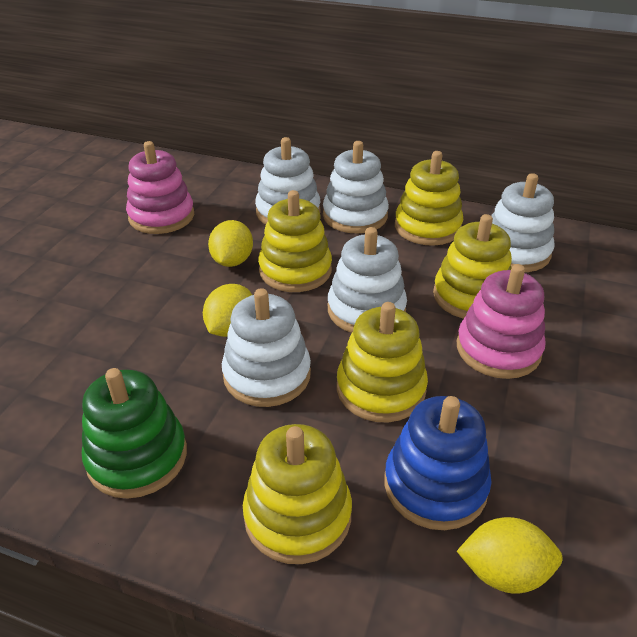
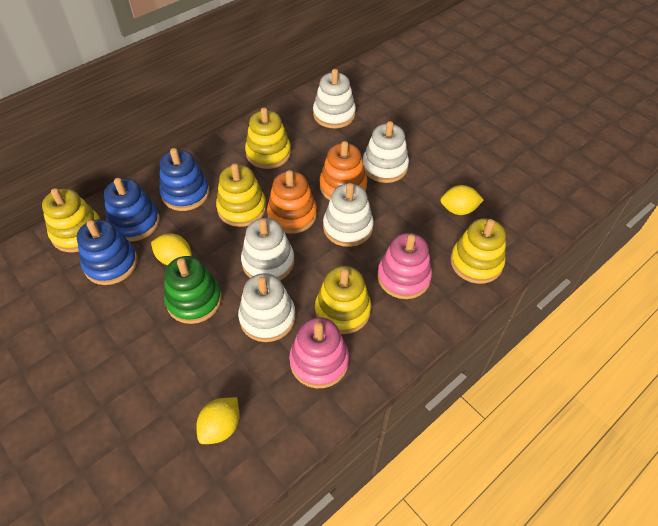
blue stacking toy: 1 -> 3
orange stacking toy: 0 -> 2

